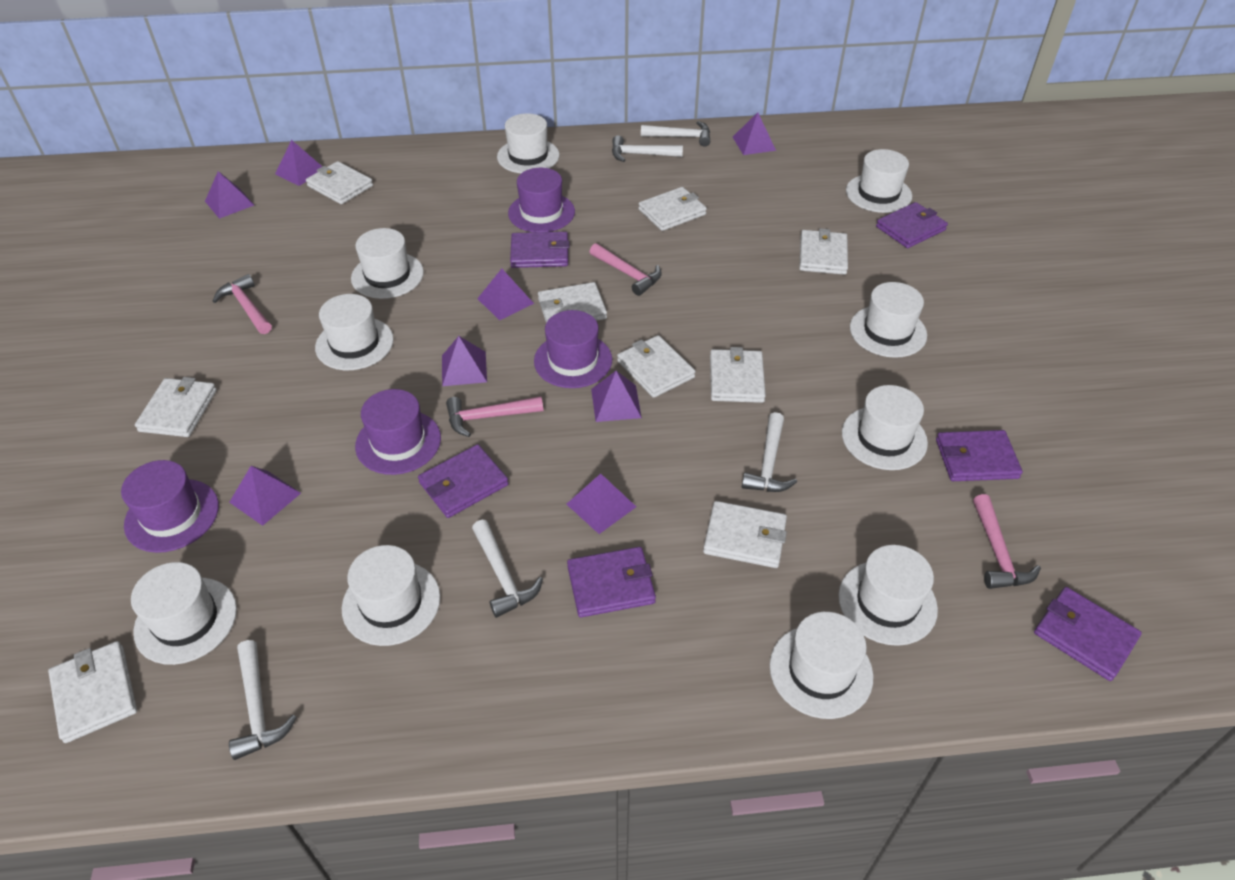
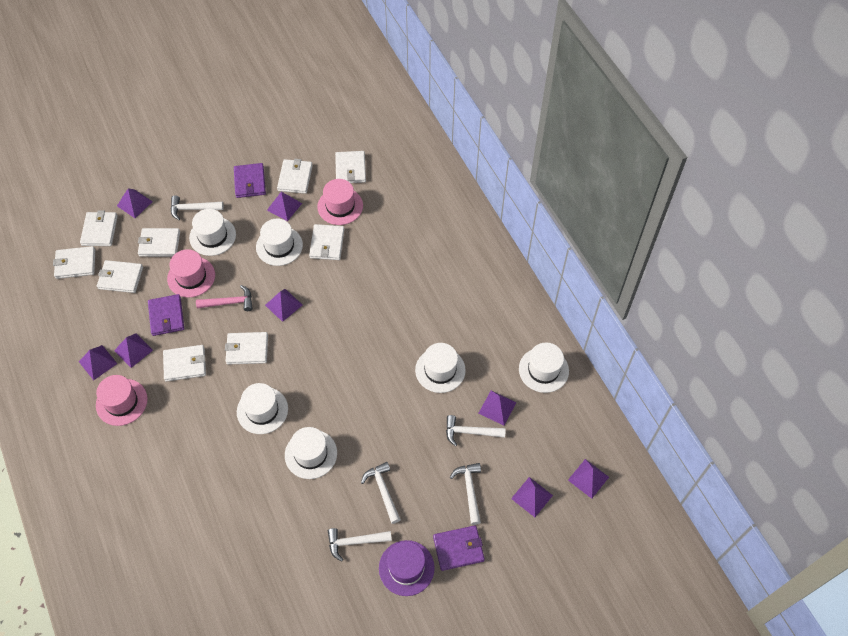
pink hammer: 4 -> 1
pink hat: 0 -> 3
purple hat: 4 -> 1
purple wallet: 6 -> 3
white hat: 10 -> 6

